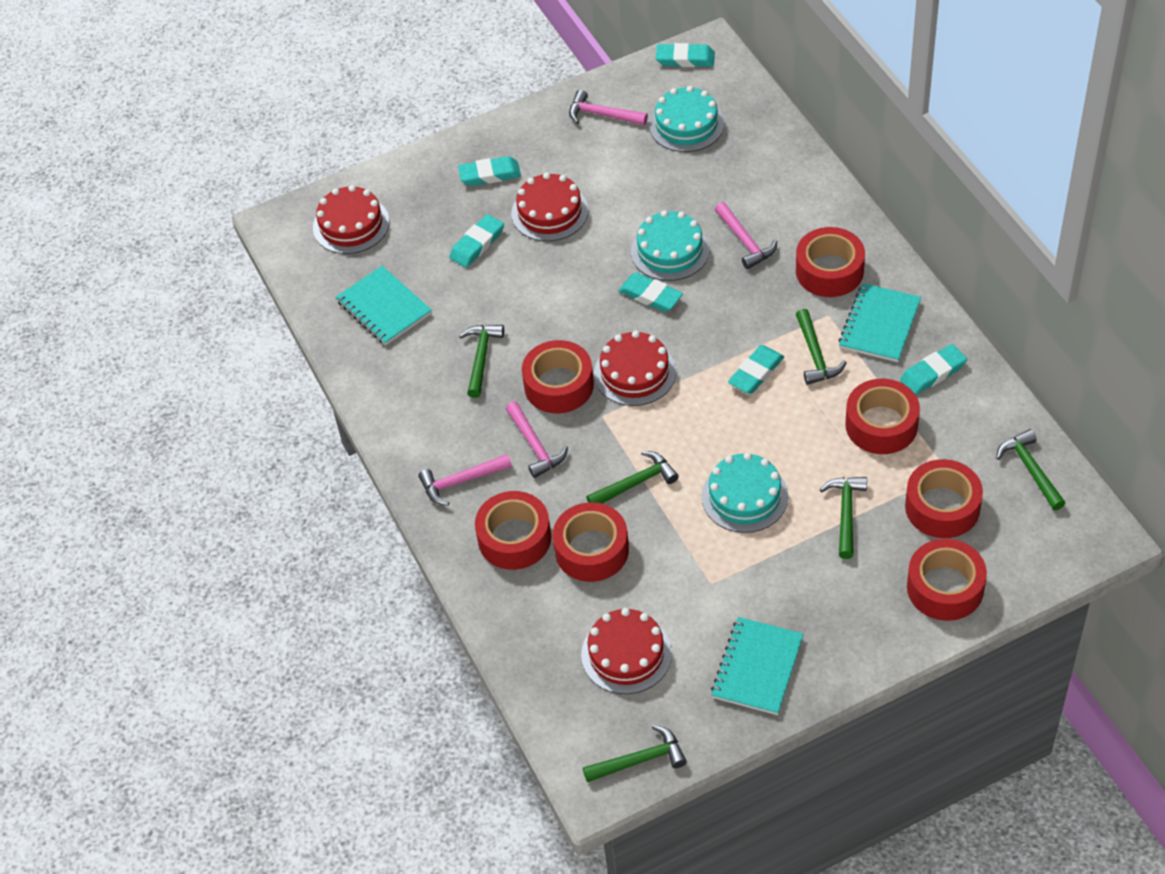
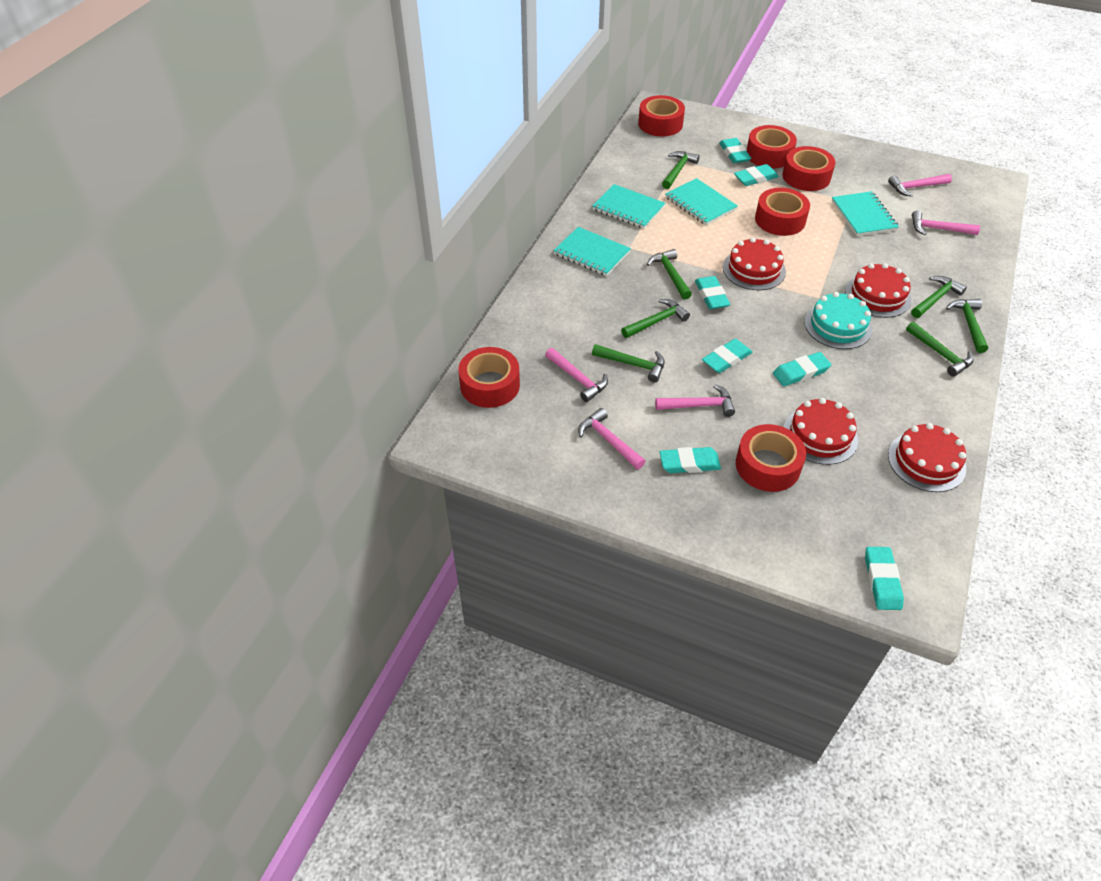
green hammer: 6 -> 7
pink hammer: 4 -> 5
red tape: 7 -> 6
turquoise cake: 3 -> 1
turquoise eraser: 6 -> 7
turquoise notebook: 3 -> 4

